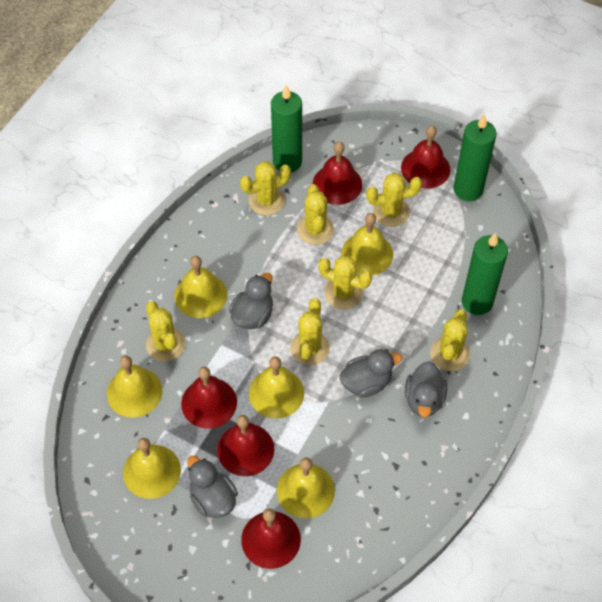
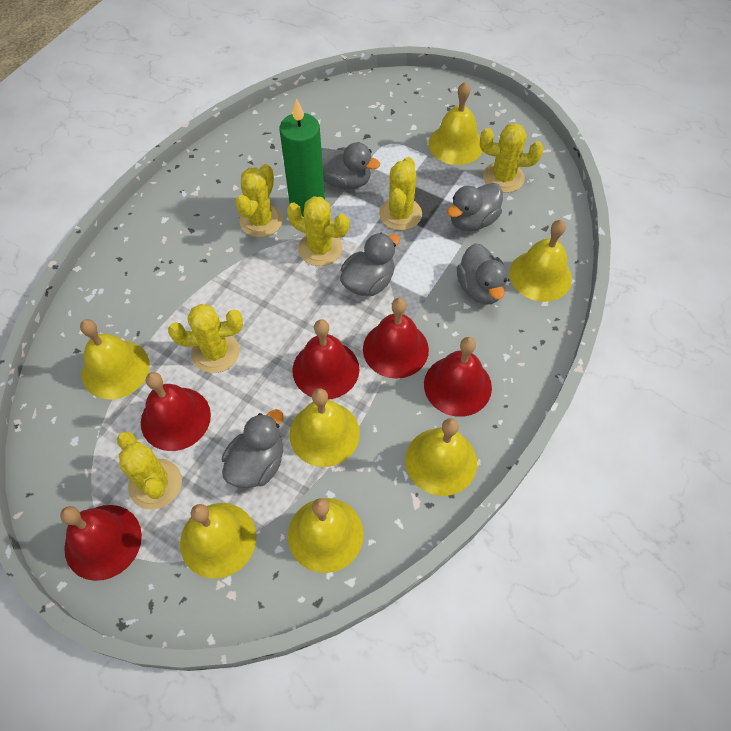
green candle: 3 -> 1
grey duck: 4 -> 5
yellow bell: 6 -> 7
yellow cactus: 7 -> 6

